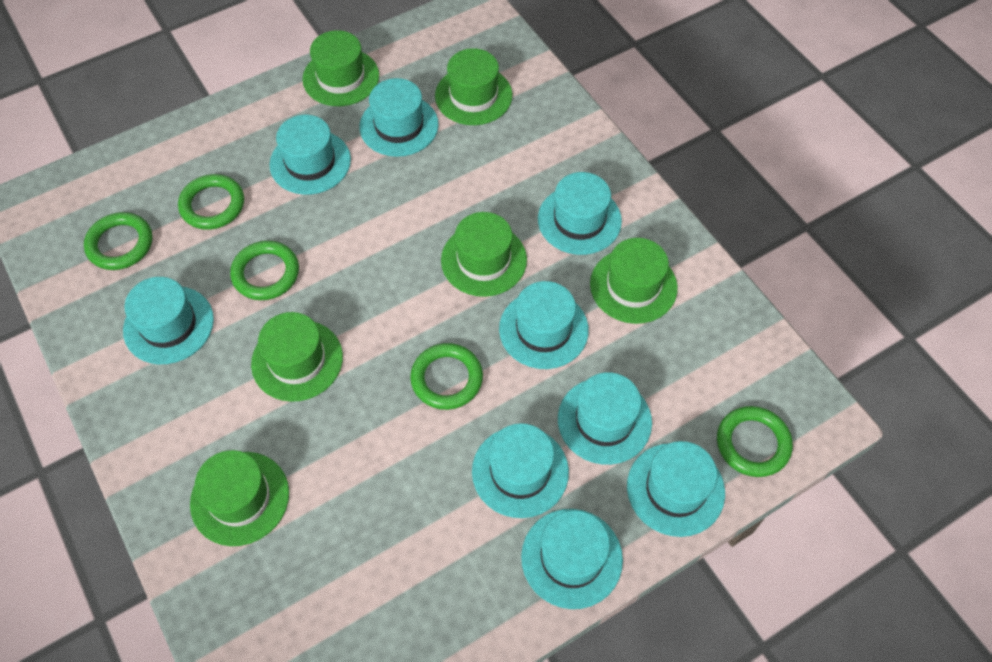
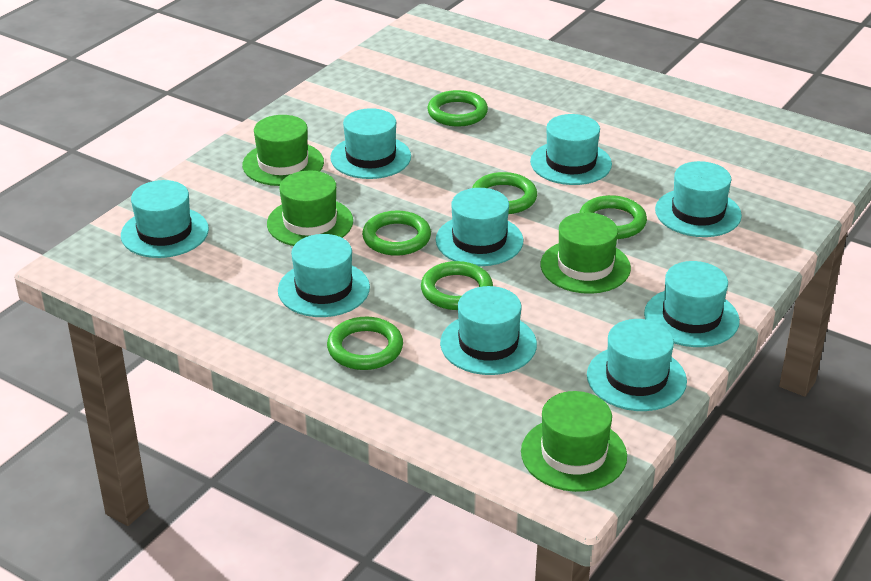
green hat: 6 -> 4
green ring: 5 -> 6

